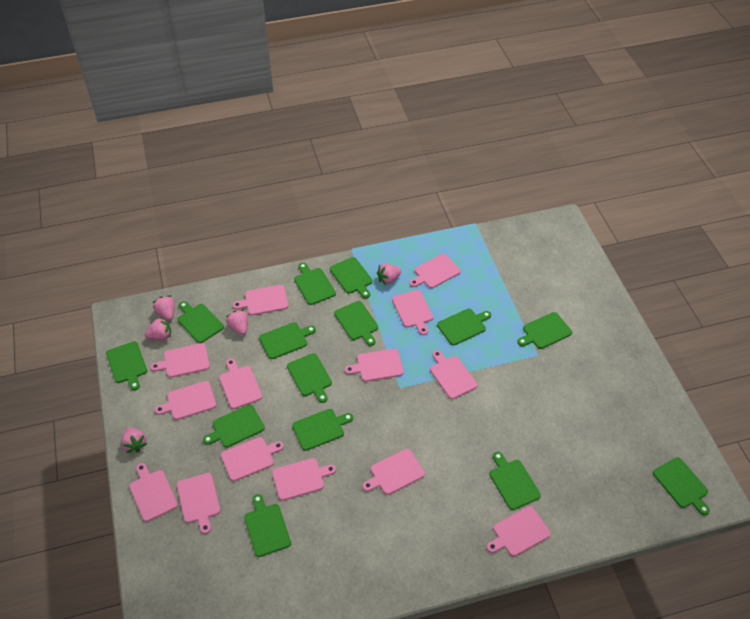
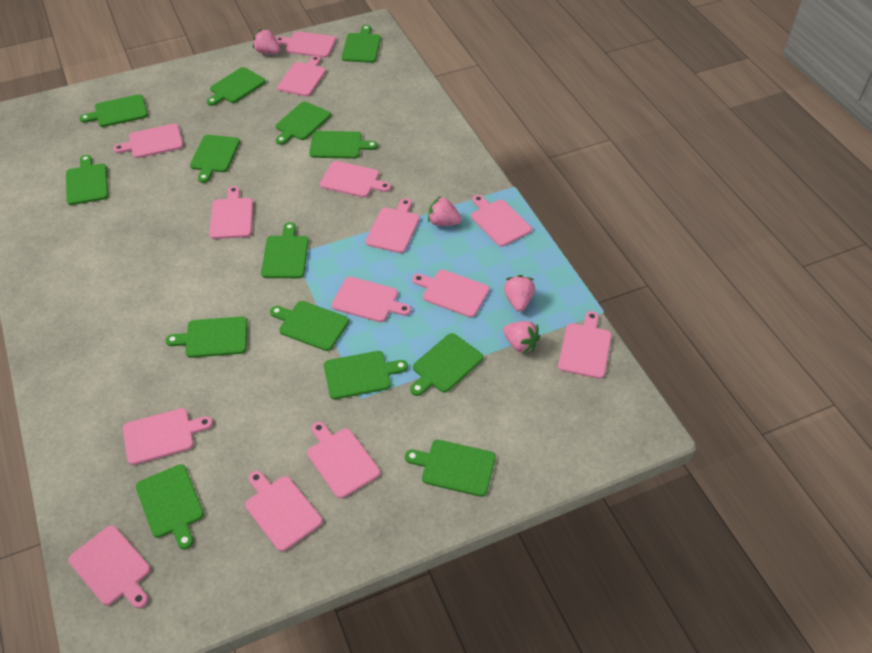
pink strawberry: 5 -> 4

